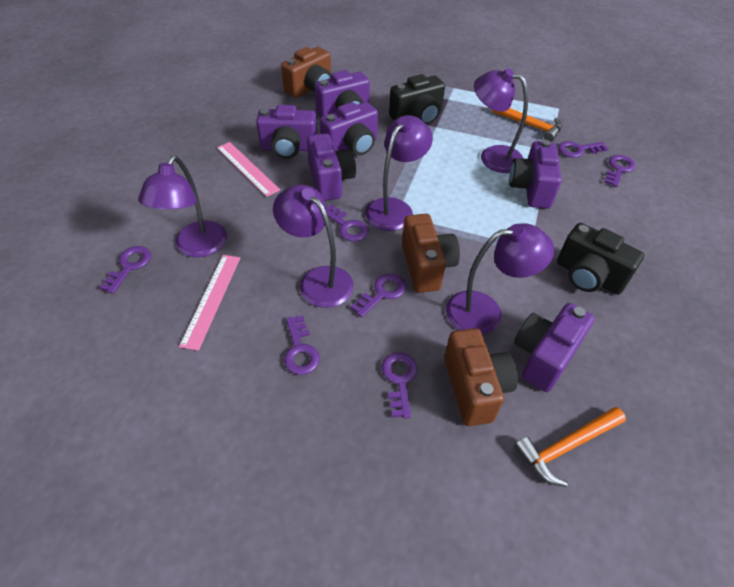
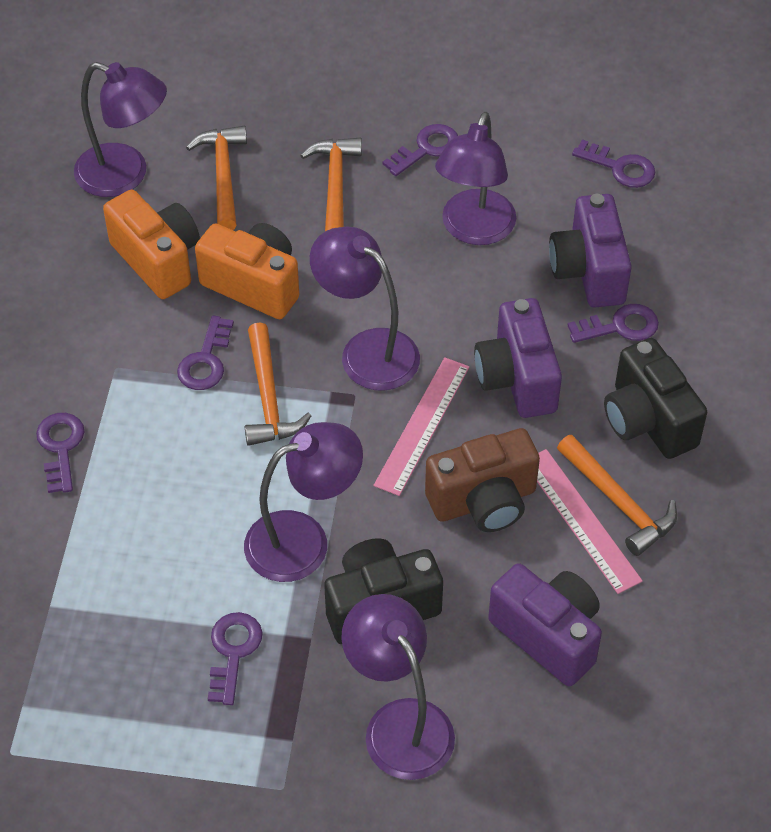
brown camera: 3 -> 1
orange camera: 0 -> 2
orange hammer: 2 -> 4
purple camera: 6 -> 3
purple key: 7 -> 6

